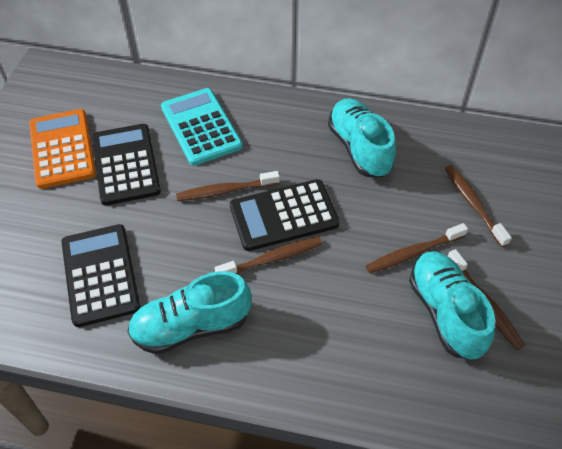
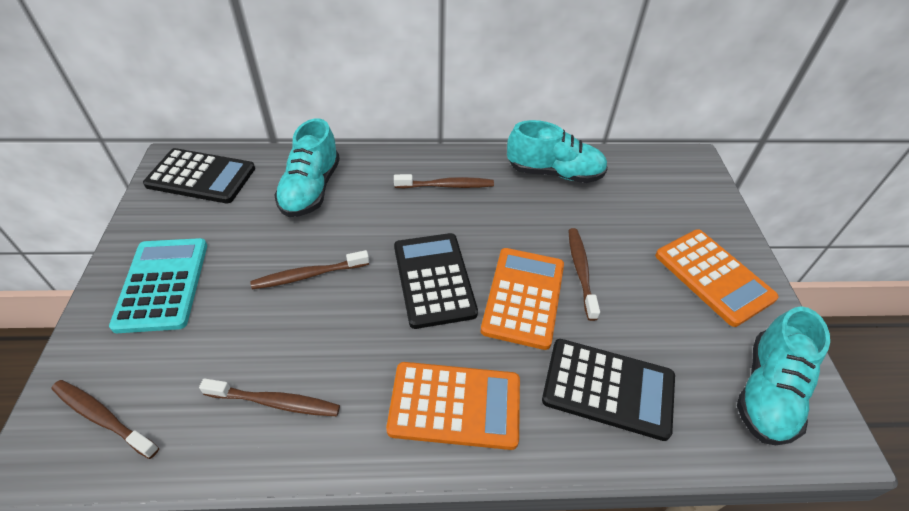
orange calculator: 1 -> 3

